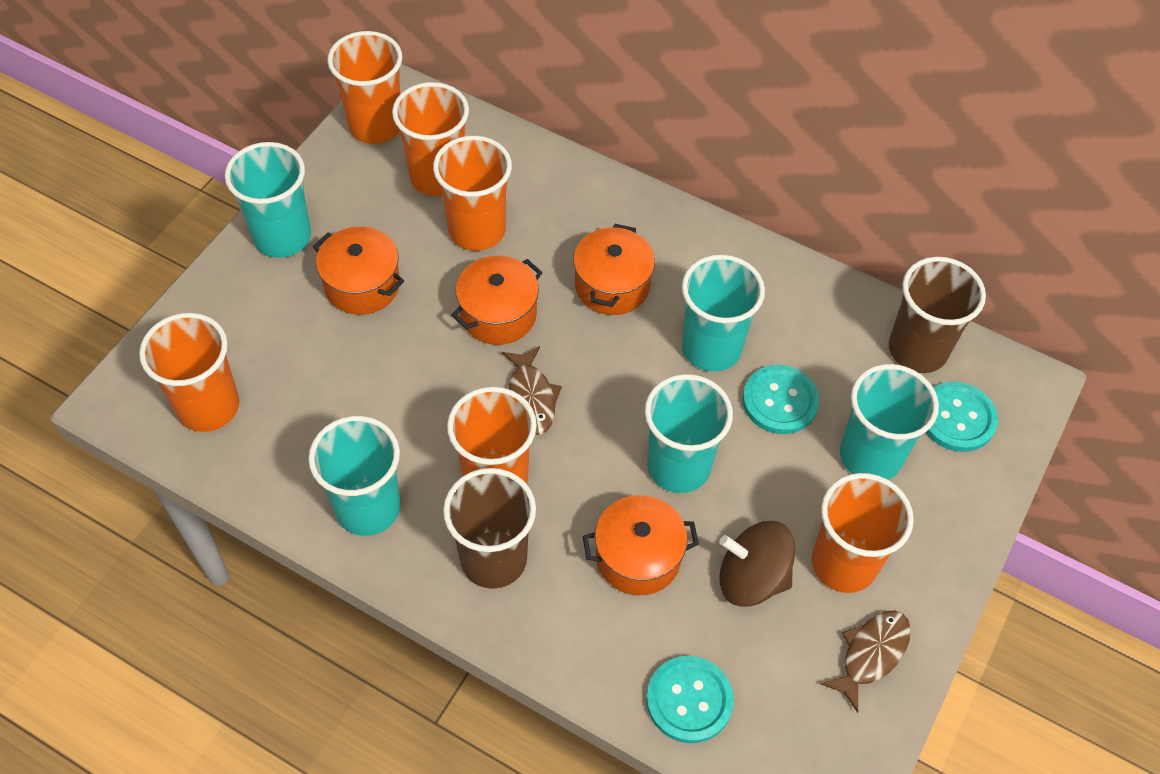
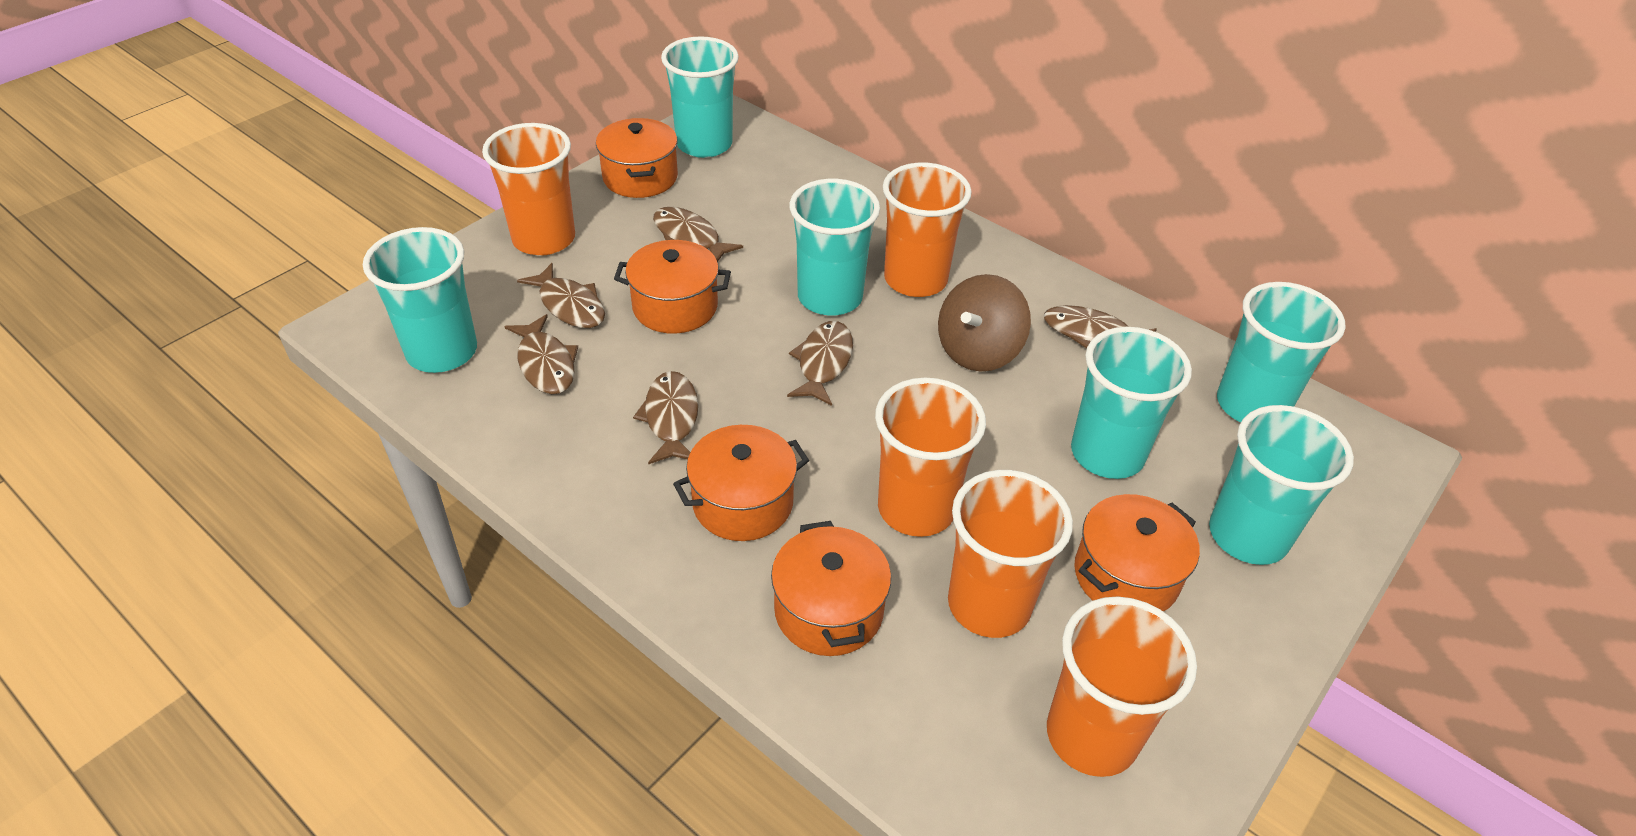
brown cup: 2 -> 0
brown fish: 2 -> 6
orange cup: 6 -> 5
orange pot: 4 -> 5
turquoise button: 3 -> 0
turquoise cup: 5 -> 6

